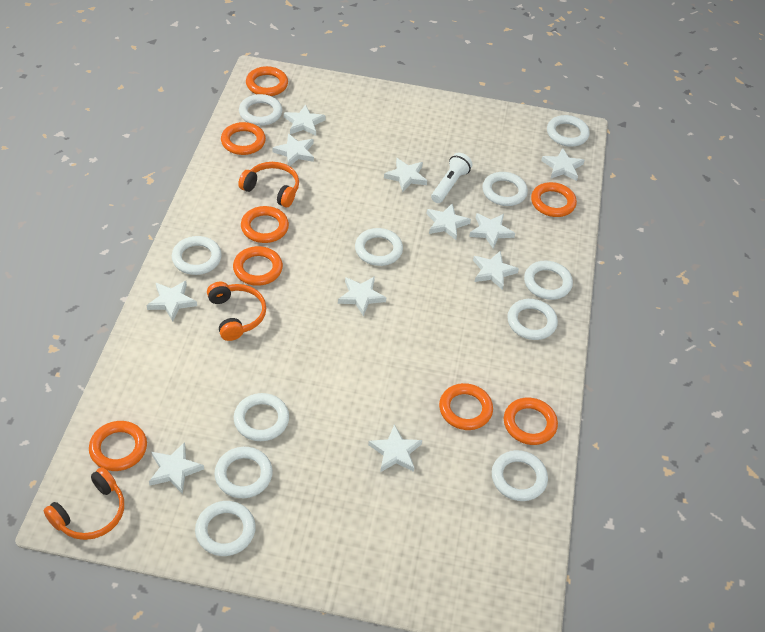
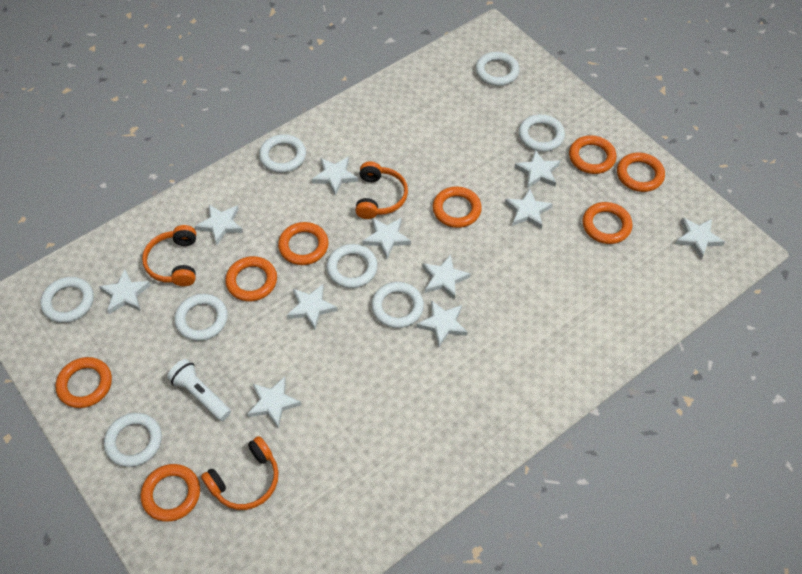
white ring: 11 -> 8

